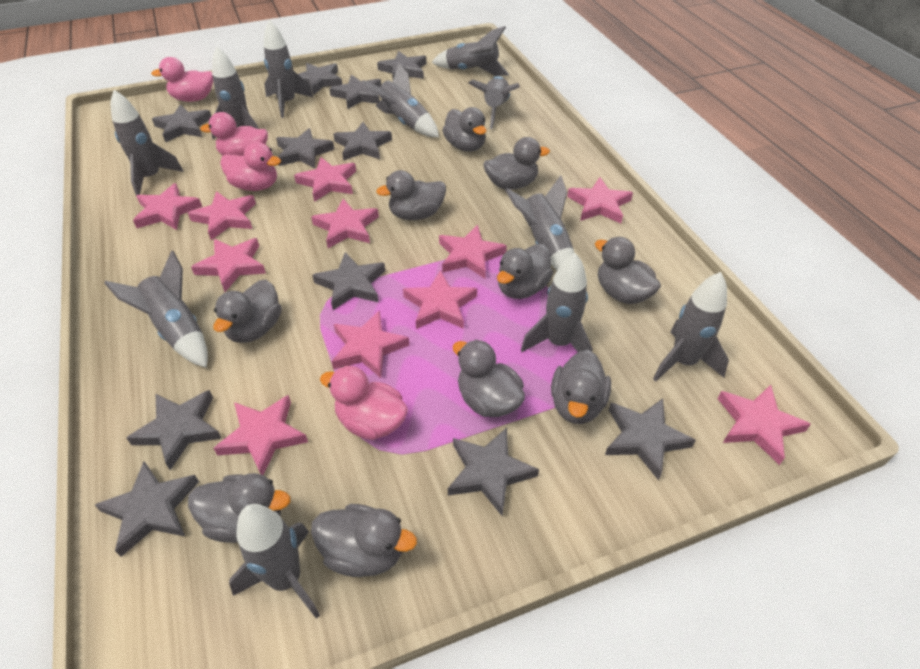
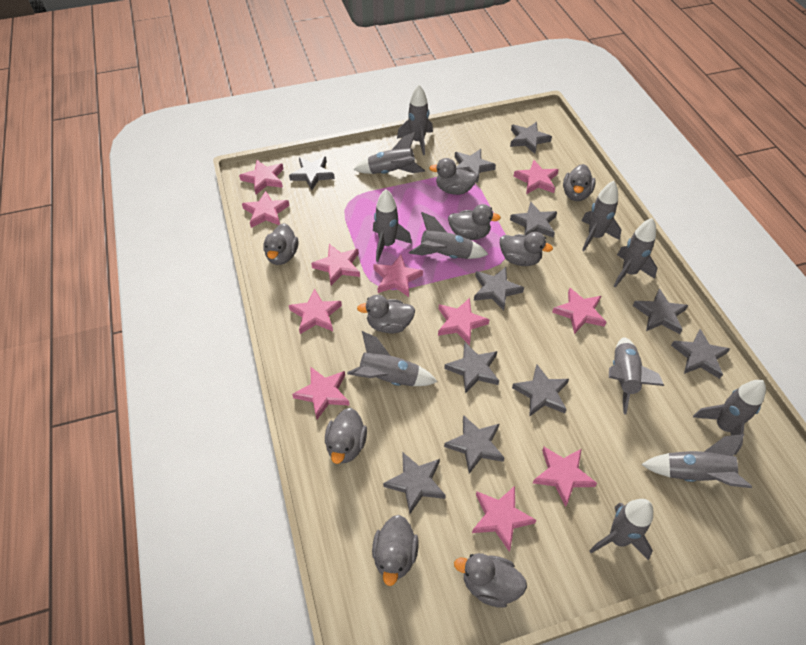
grey duck: 10 -> 9
pink duck: 4 -> 0

